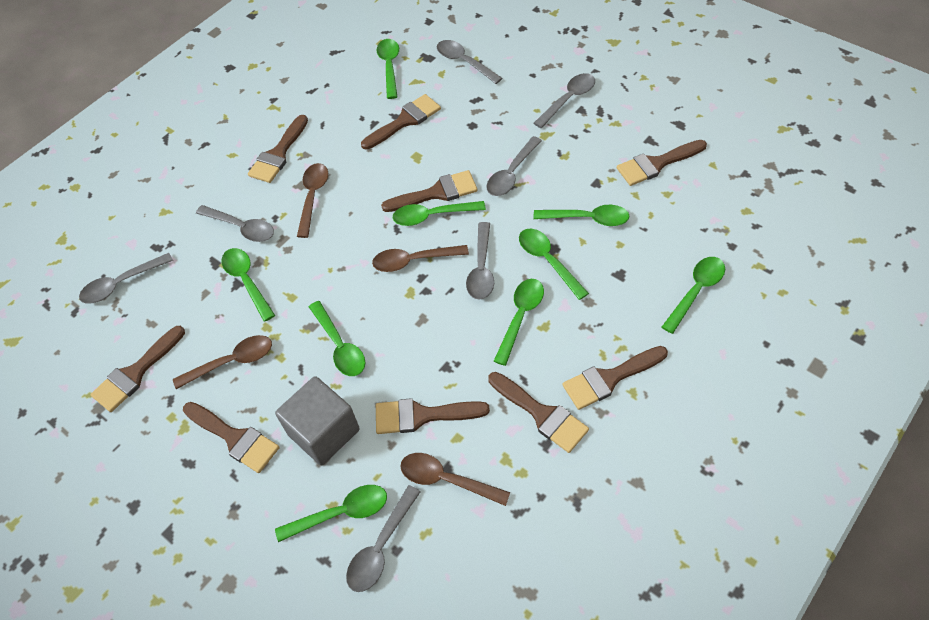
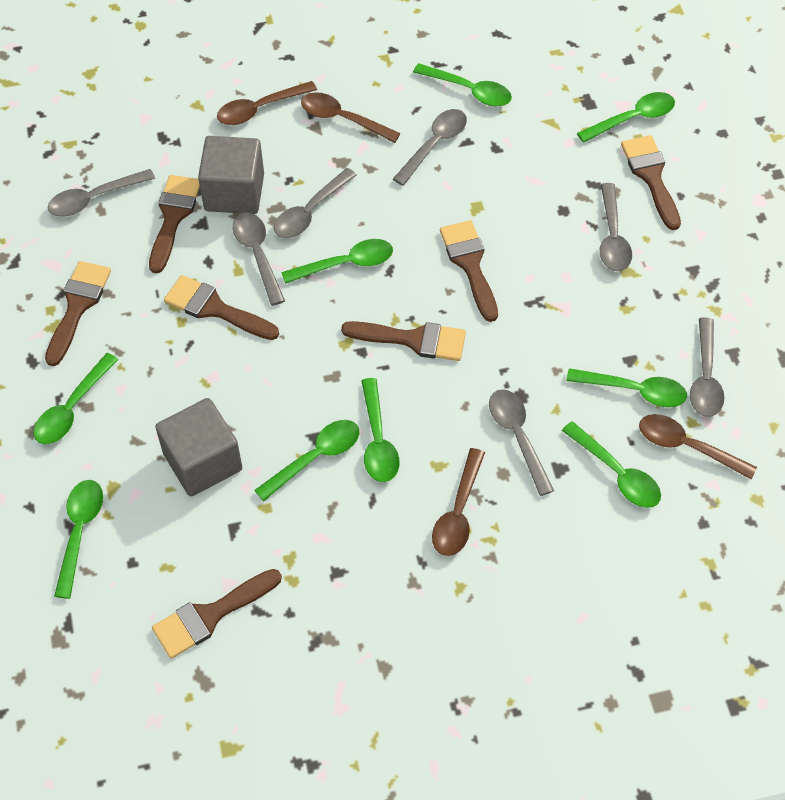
brown brush: 9 -> 7
grey cube: 1 -> 2

